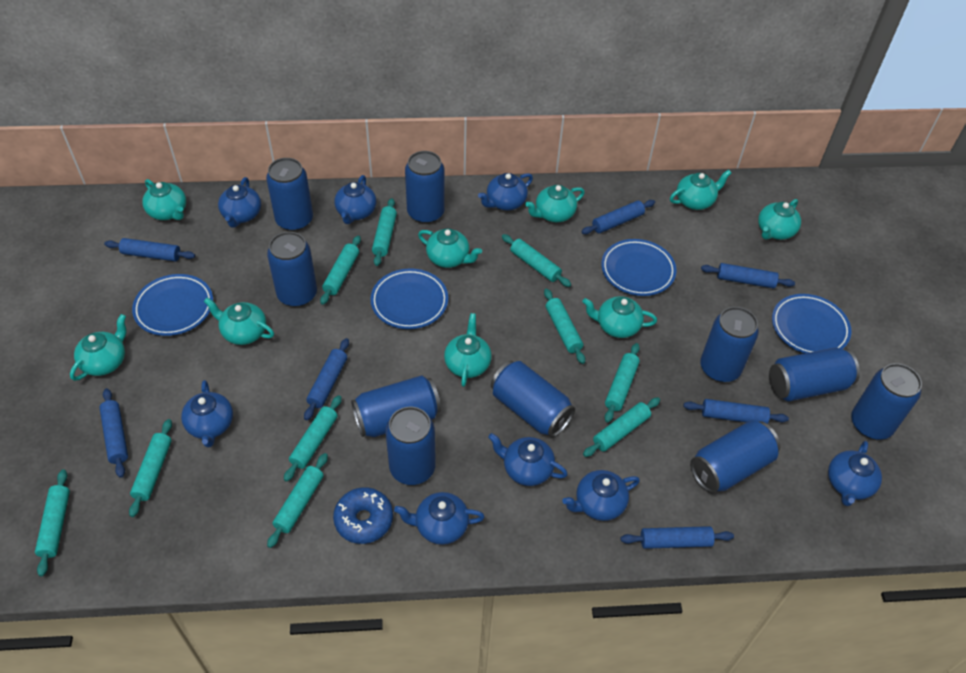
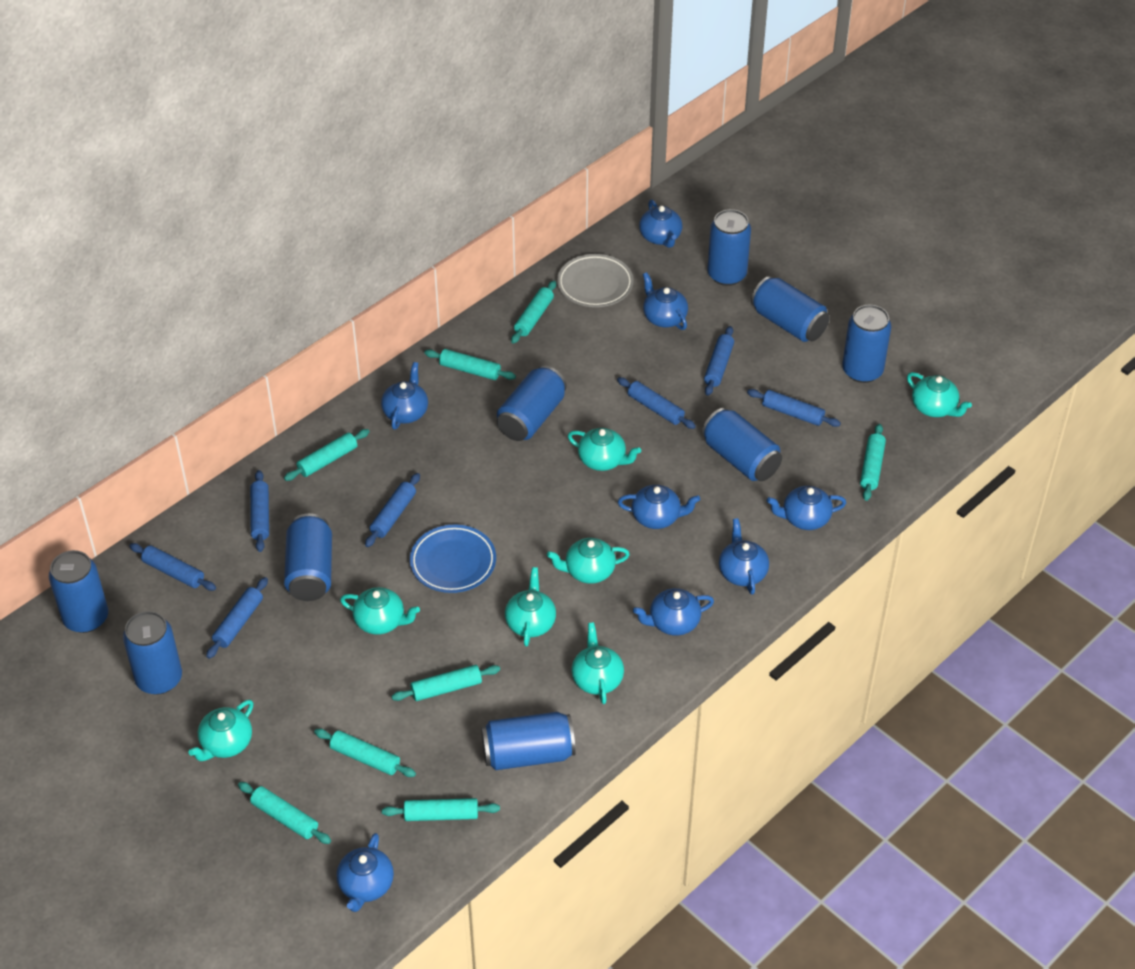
blue can: 10 -> 9
blue donut: 1 -> 0
blue plate: 4 -> 1
grey plate: 0 -> 1
turquoise rolling pin: 10 -> 8
turquoise teapot: 9 -> 7

